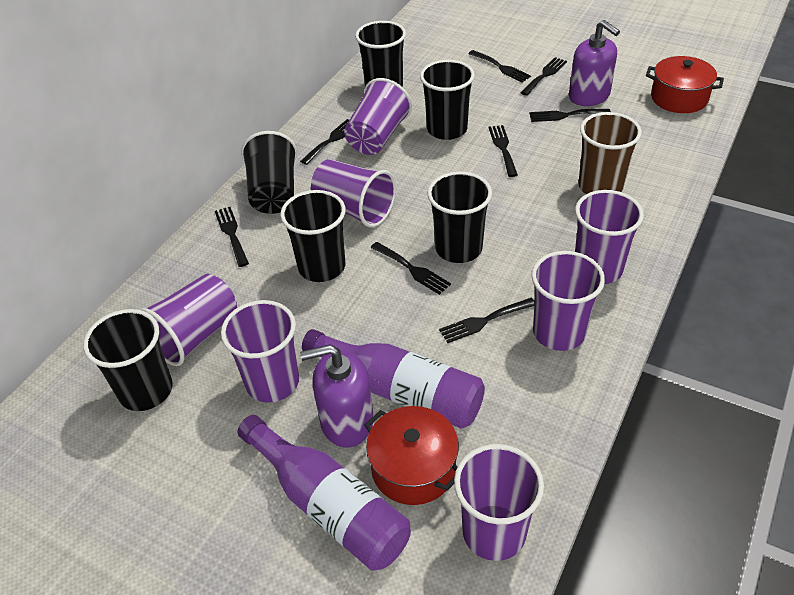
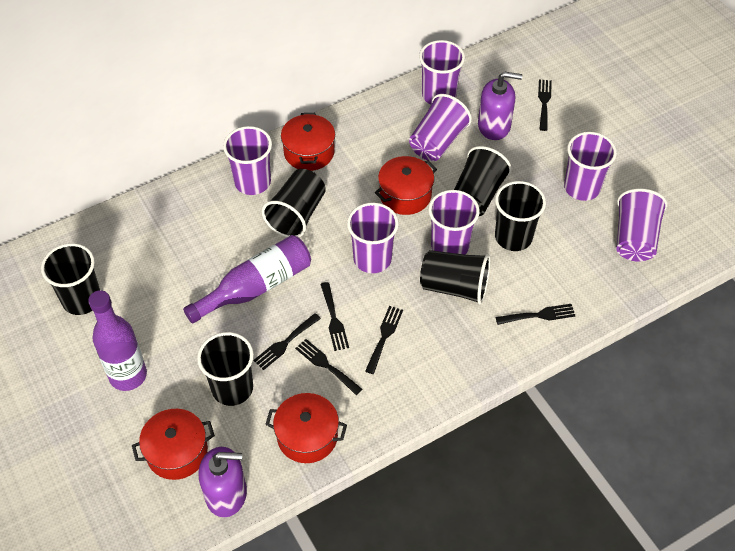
black fork: 8 -> 6
brown cup: 1 -> 0
red pot: 2 -> 4

